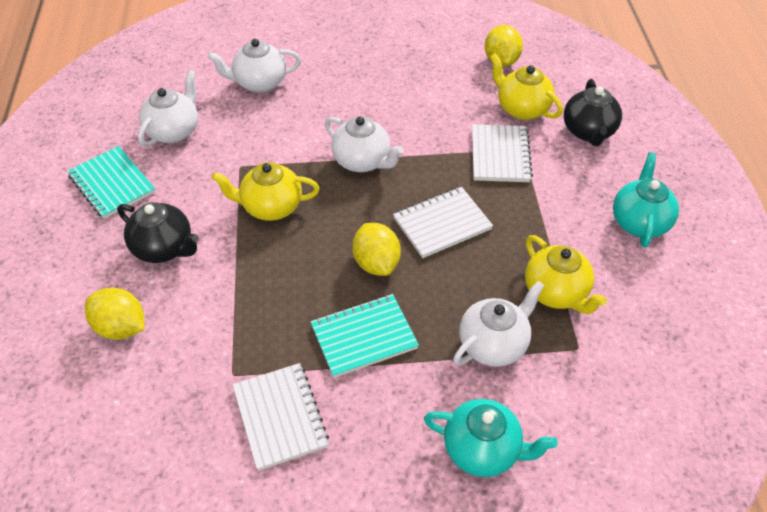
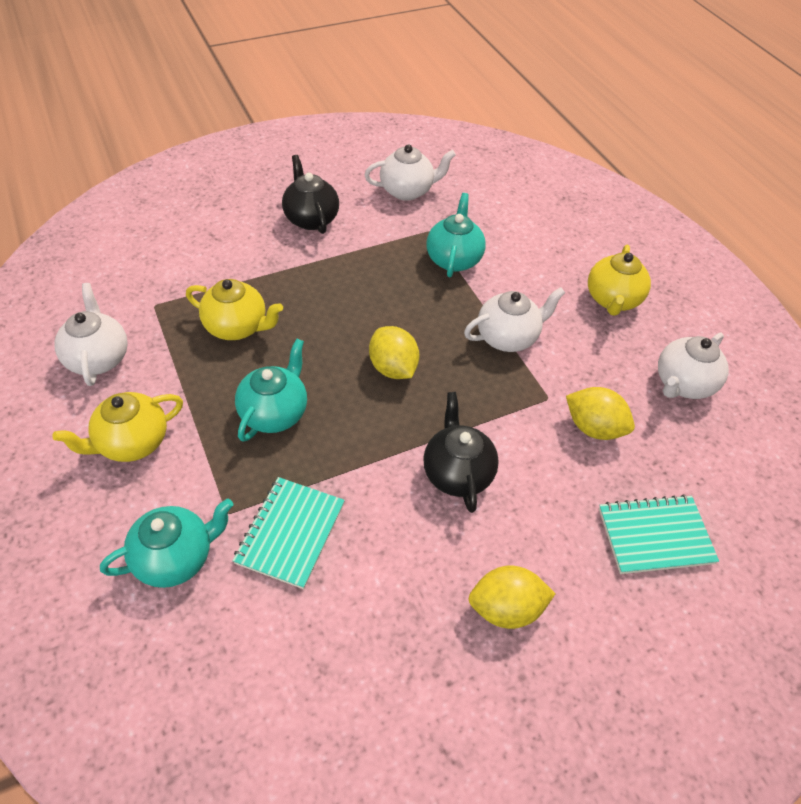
turquoise teapot: 2 -> 3
white notebook: 3 -> 0

